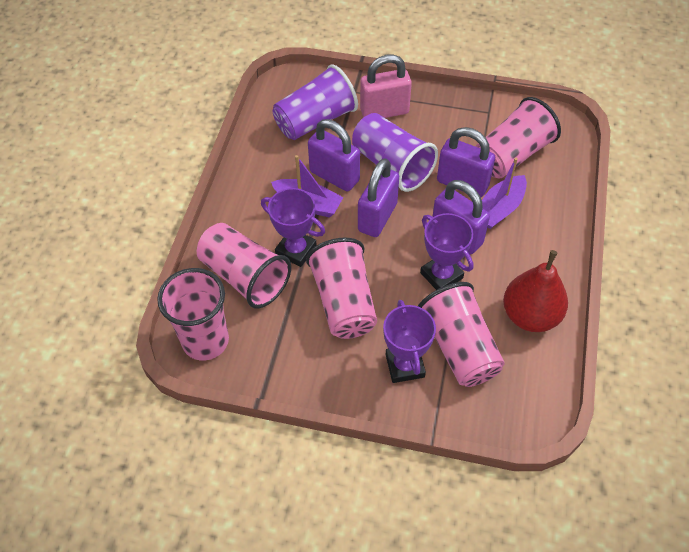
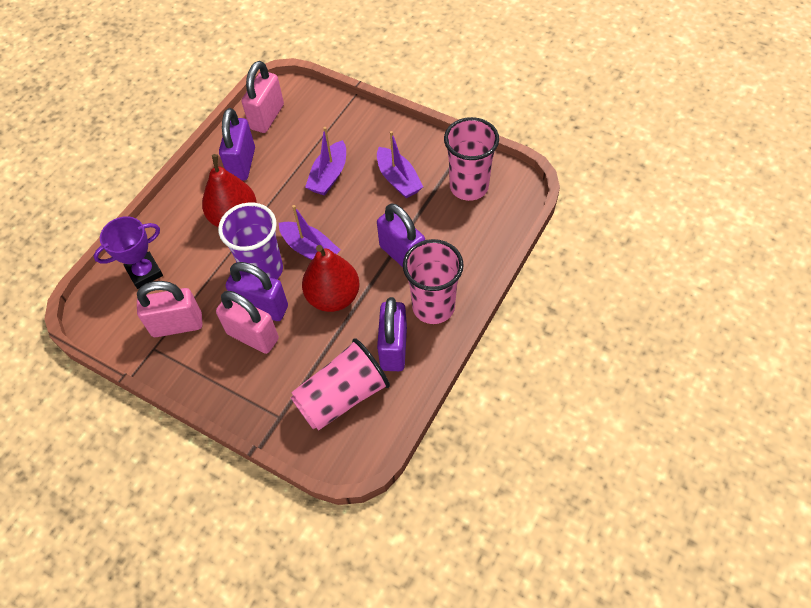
pink cup: 5 -> 3
pink padlock: 1 -> 3
purple boat: 2 -> 3
purple cup: 2 -> 1
purple trophy: 3 -> 1
red pear: 1 -> 2

